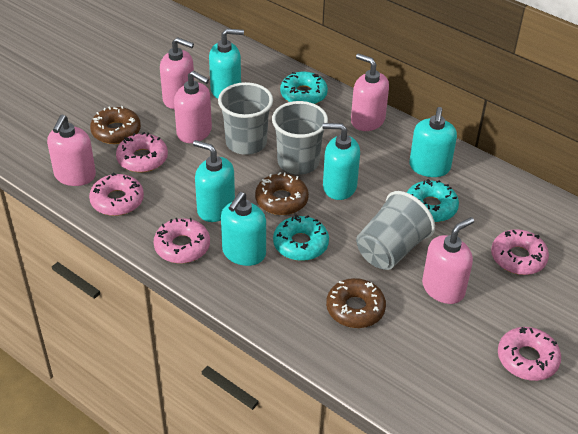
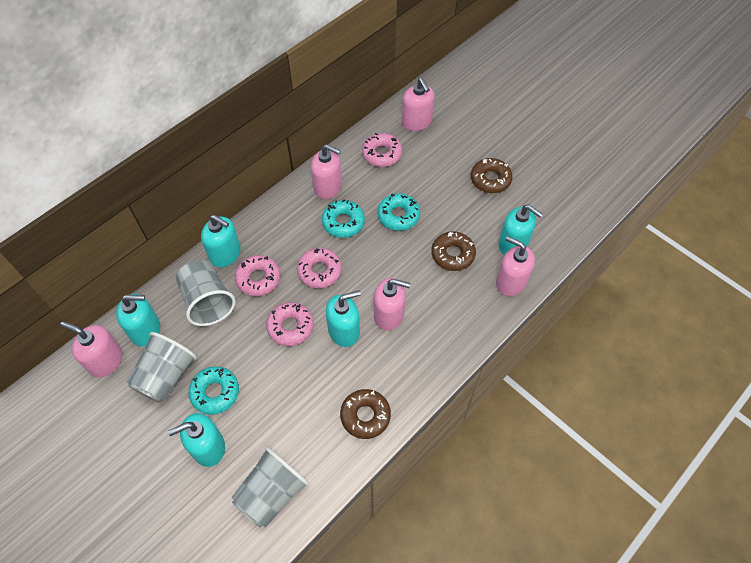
pink donut: 5 -> 4

